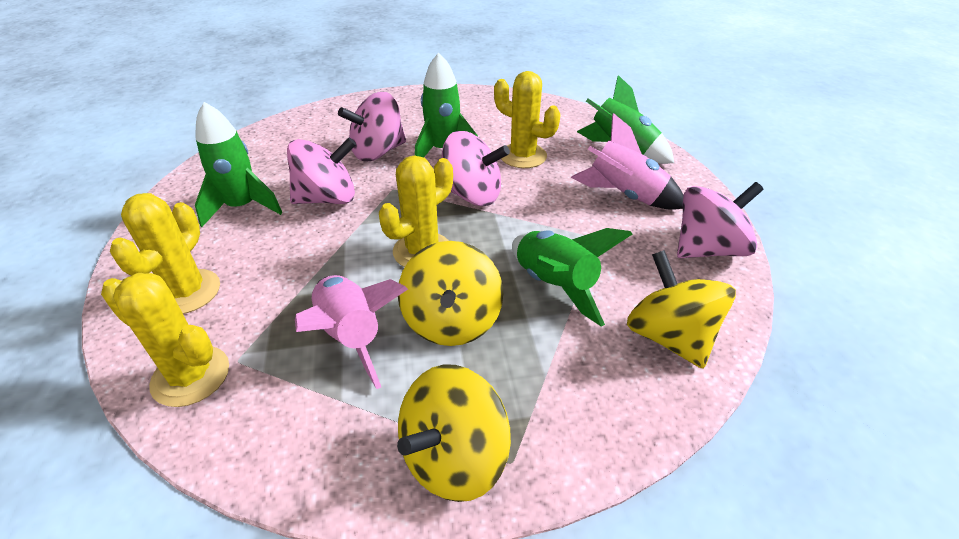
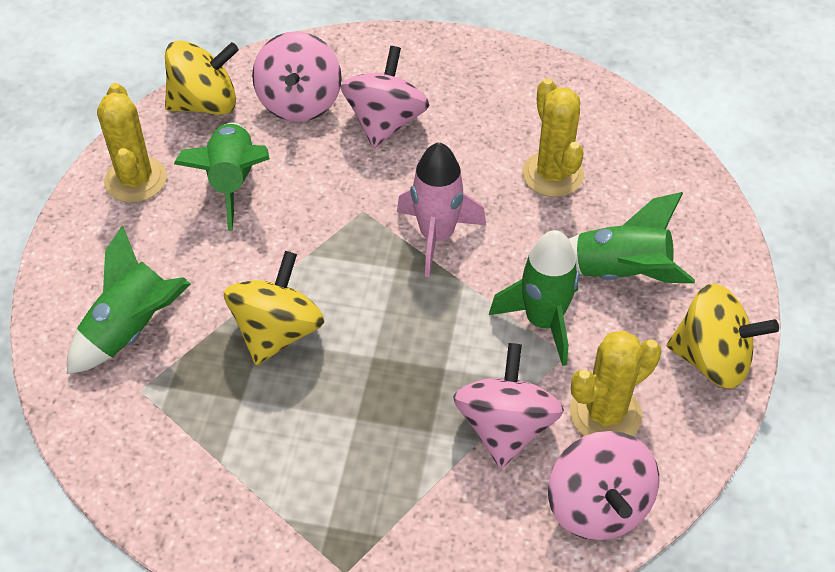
pink rocket: 2 -> 1
yellow cactus: 4 -> 3

